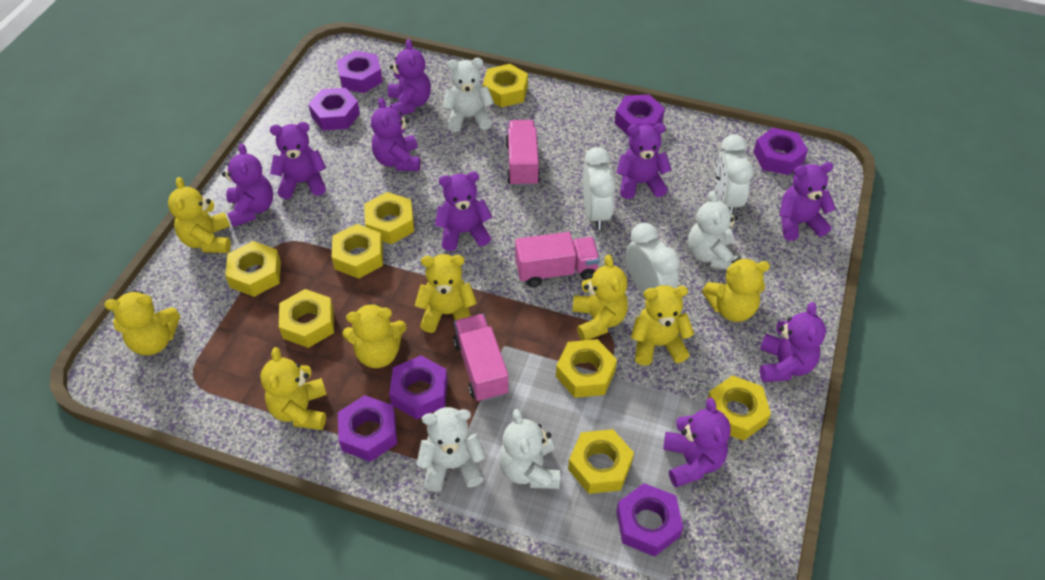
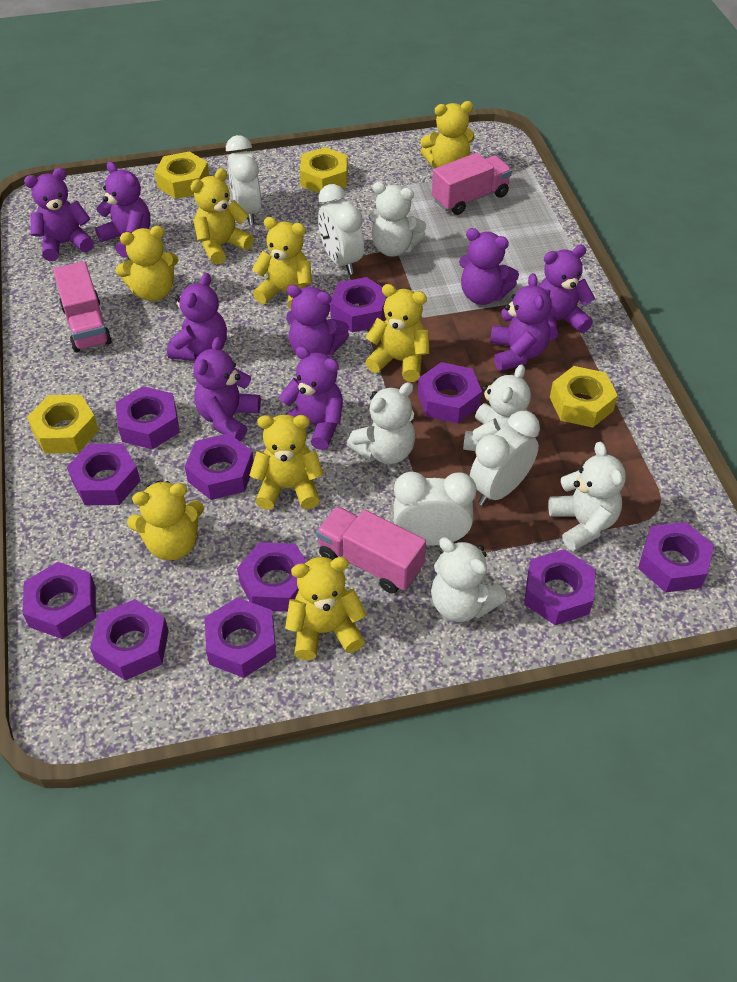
purple nut: 7 -> 11
white clock: 3 -> 4
white teddy bear: 4 -> 5
yellow nut: 8 -> 4

